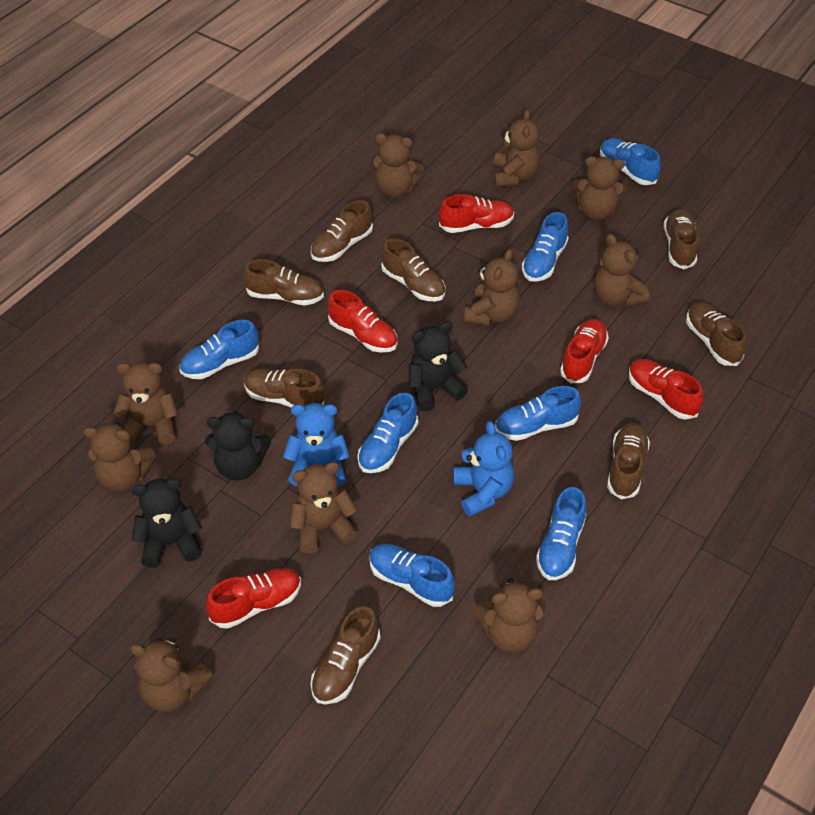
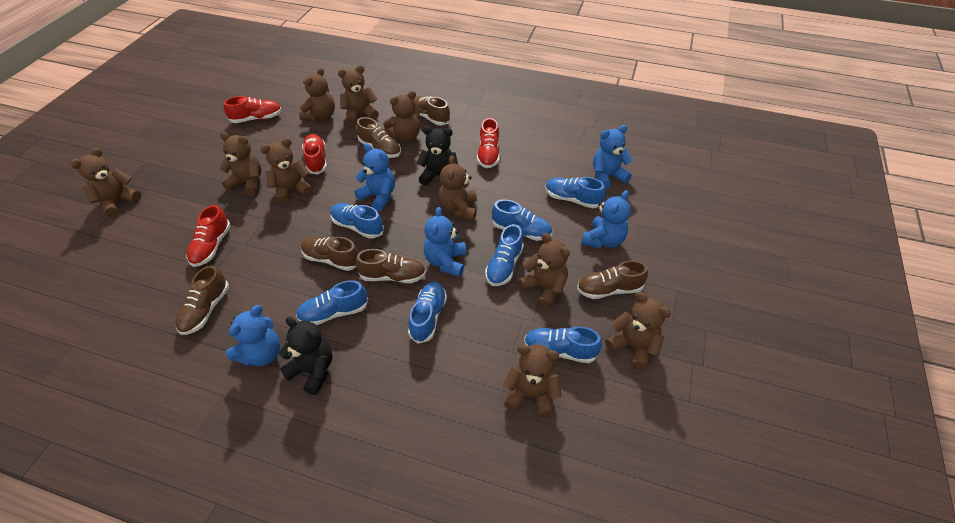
black teddy bear: 3 -> 2
blue teddy bear: 2 -> 5
brown shoe: 8 -> 6
red shoe: 5 -> 4

